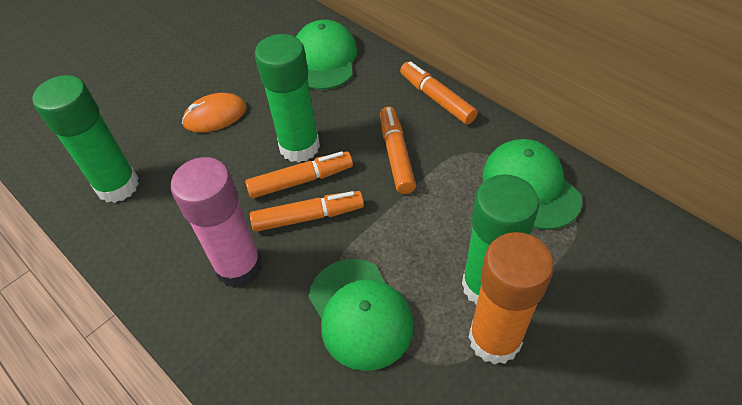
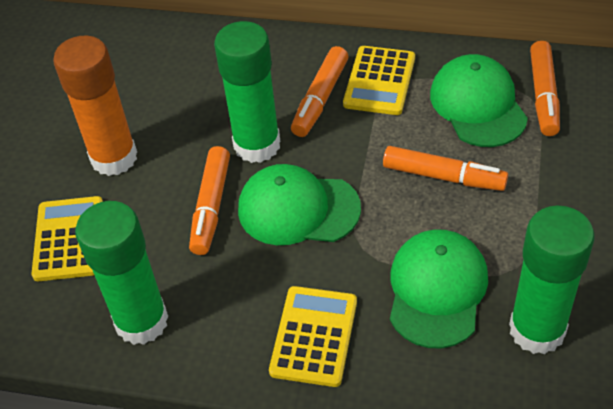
orange mouse: 1 -> 0
pink glue stick: 1 -> 0
yellow calculator: 0 -> 3

